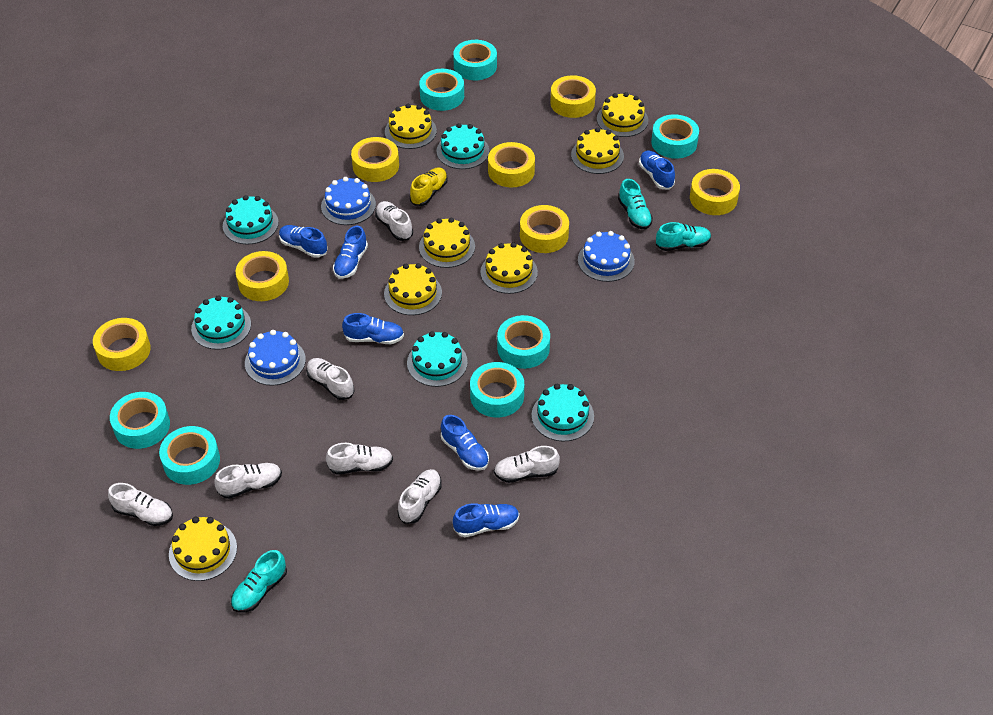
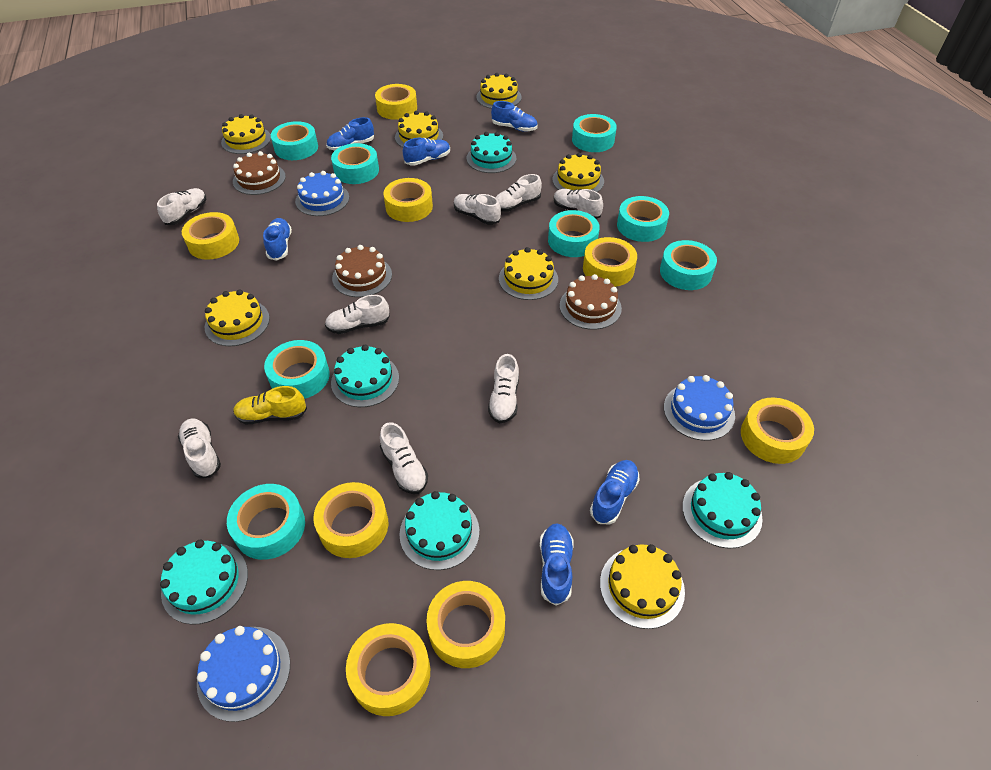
brown cake: 0 -> 3
turquoise shoe: 3 -> 0
turquoise tape: 7 -> 8
white shoe: 7 -> 8
yellow tape: 7 -> 8

